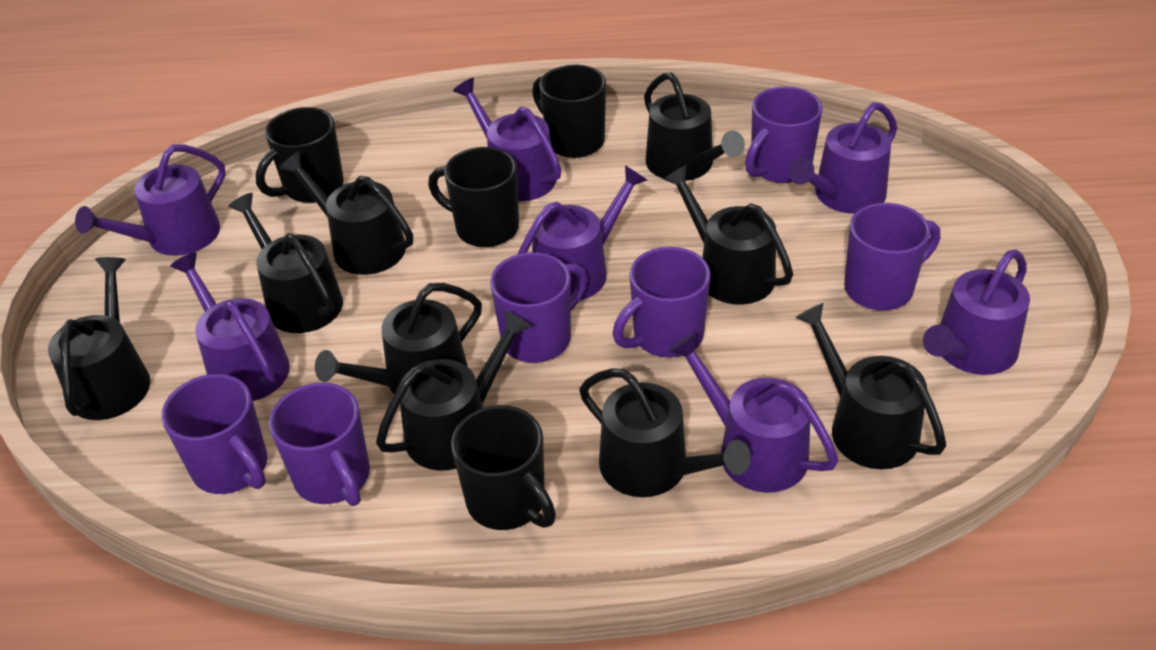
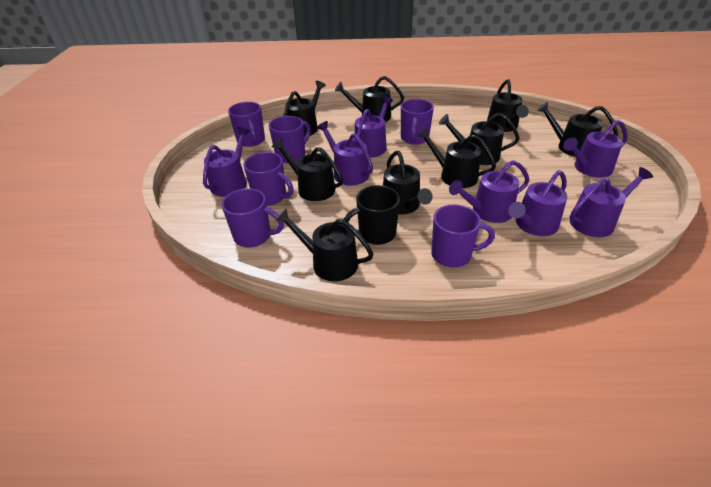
black mug: 4 -> 1

